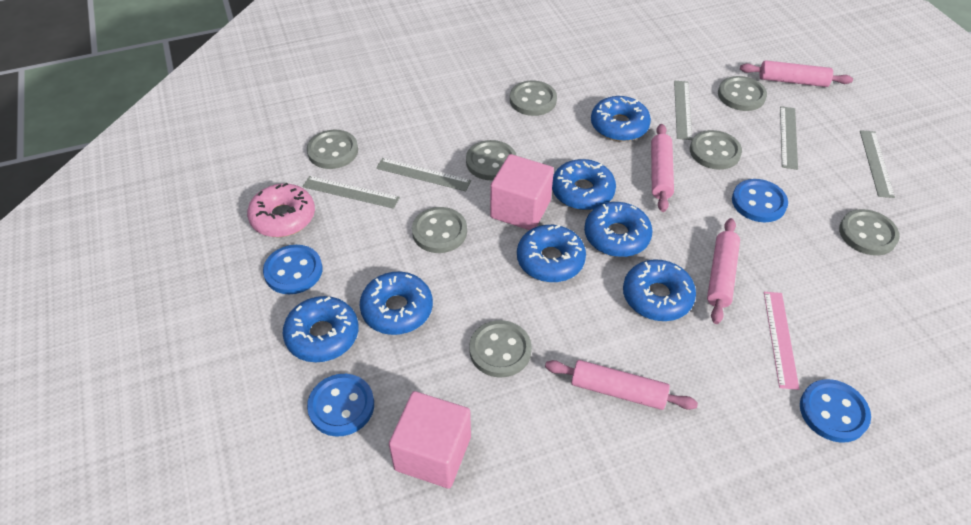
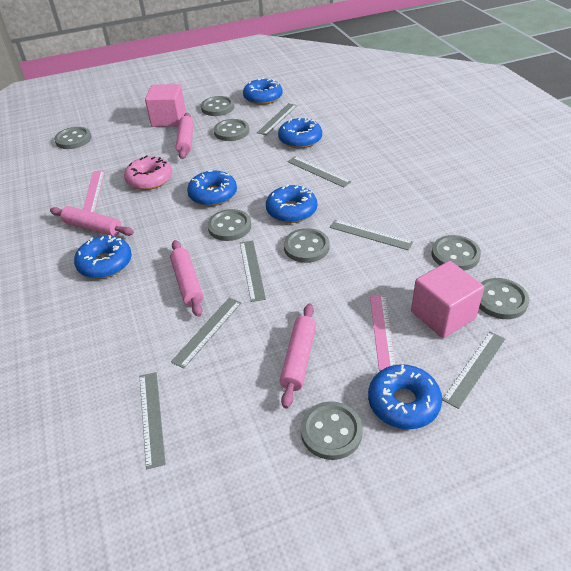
blue button: 4 -> 0
blue donut: 7 -> 6
grey ruler: 5 -> 7
pink ruler: 1 -> 2

